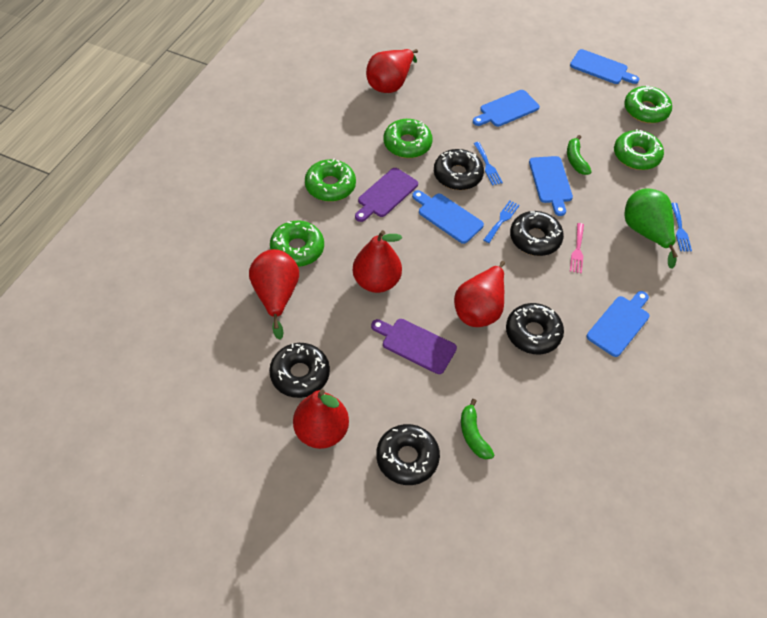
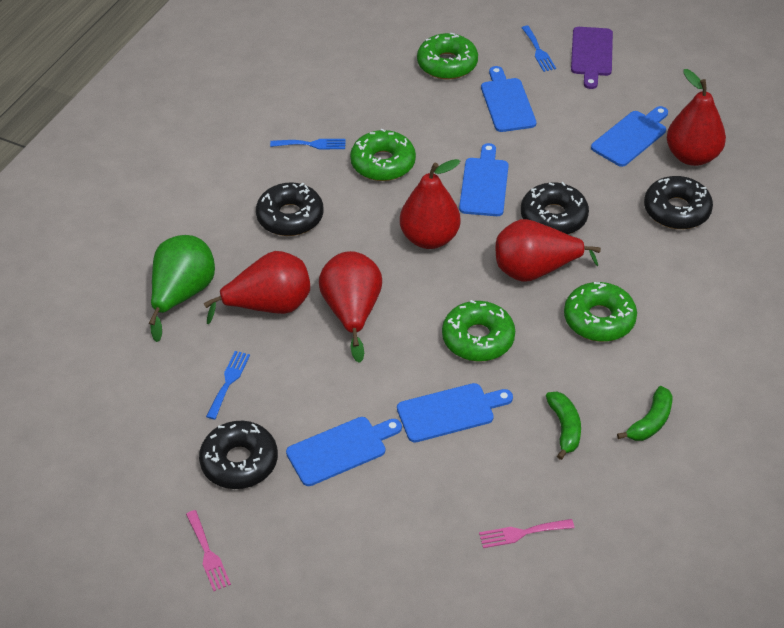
black donut: 5 -> 4
green donut: 5 -> 4
pink fork: 1 -> 2
purple cutting board: 2 -> 1

